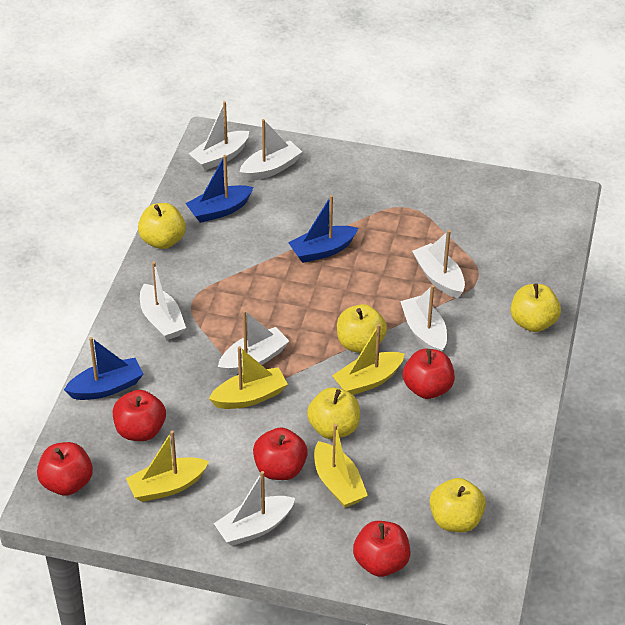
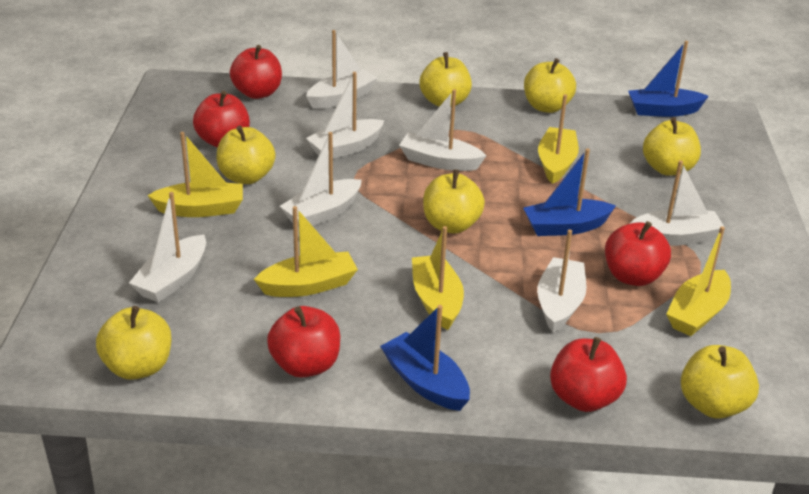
yellow apple: 5 -> 7
yellow boat: 4 -> 5

